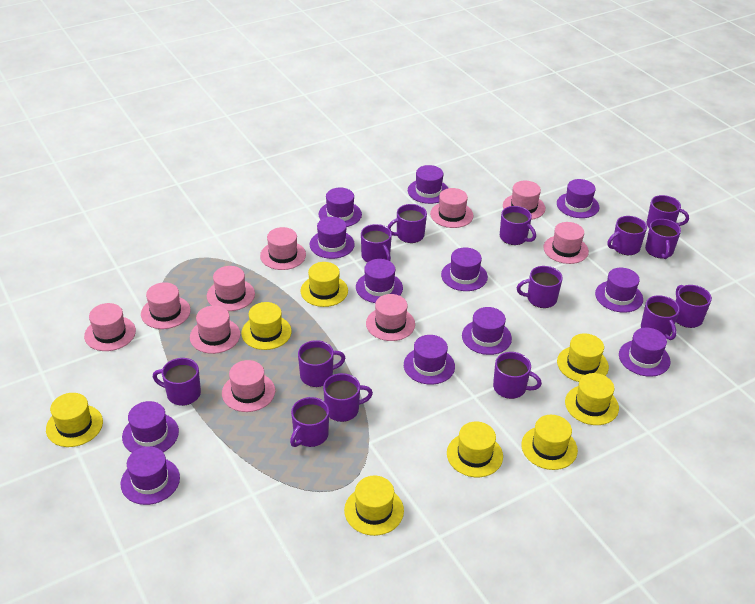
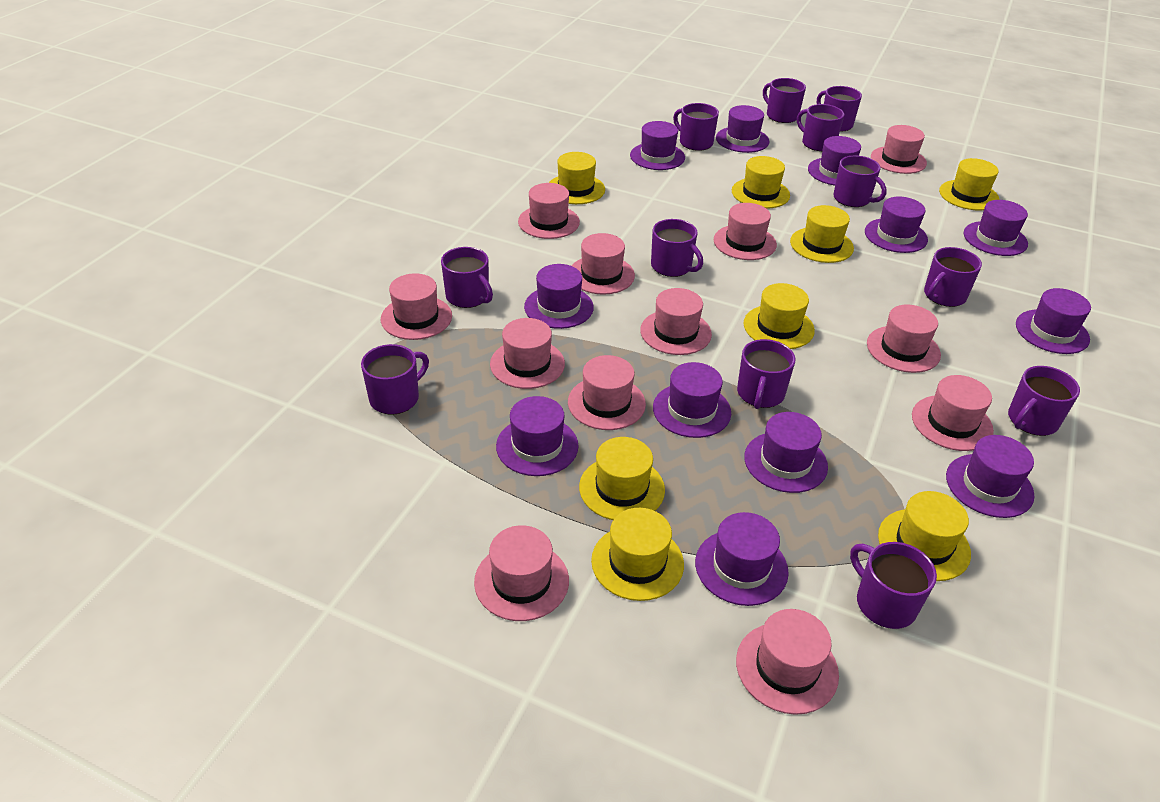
pink hat: 10 -> 12
purple mug: 14 -> 12

